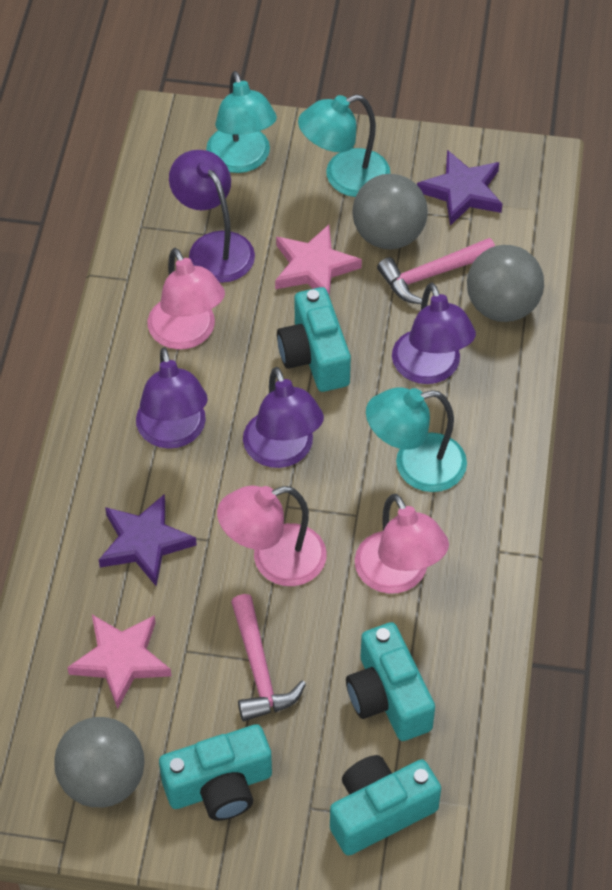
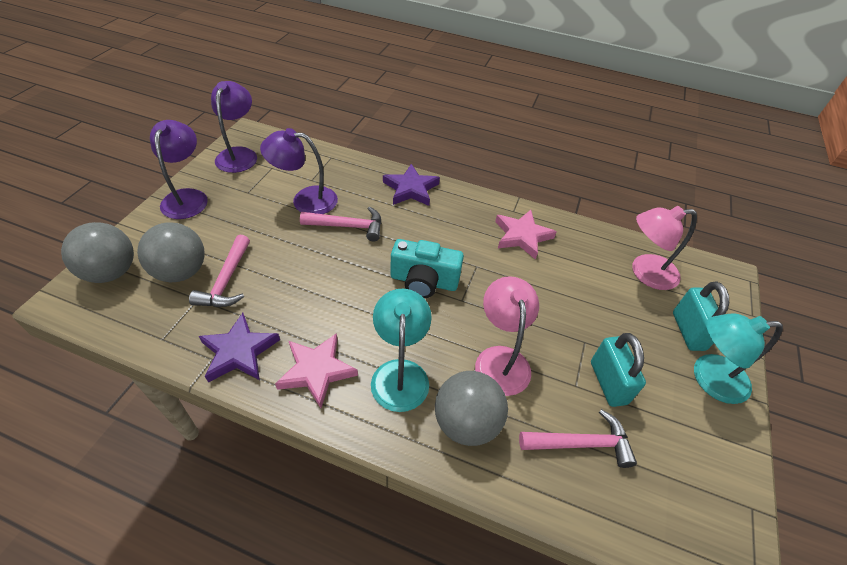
pink hammer: 2 -> 3
pink lamp: 3 -> 2
purple lamp: 4 -> 3
turquoise camera: 4 -> 1
turquoise lamp: 3 -> 2
turquoise padlock: 0 -> 2

